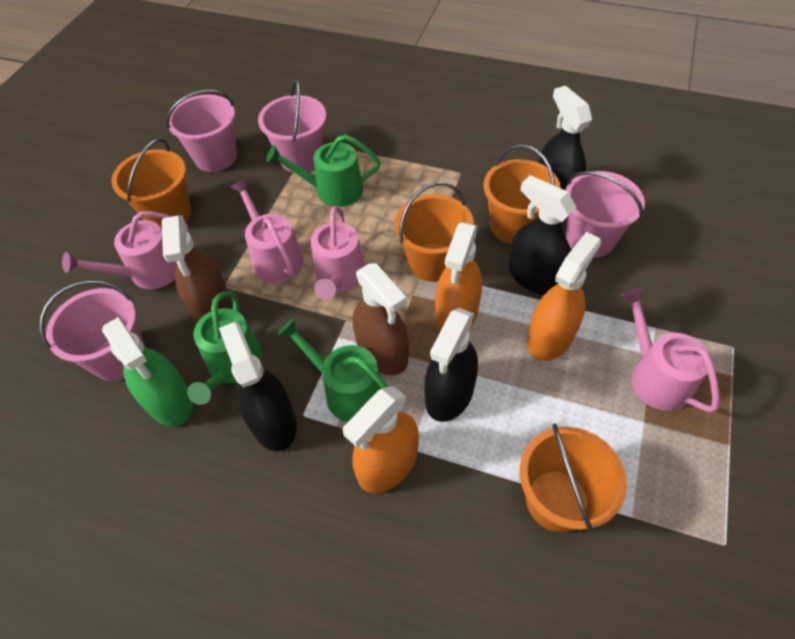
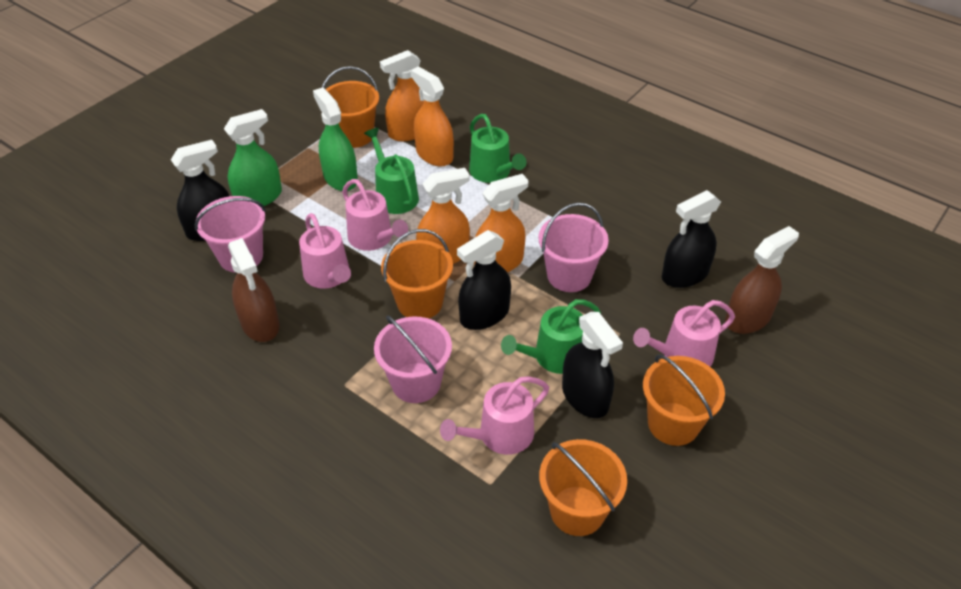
green spray bottle: 1 -> 2
orange spray bottle: 3 -> 4
pink bucket: 4 -> 3

